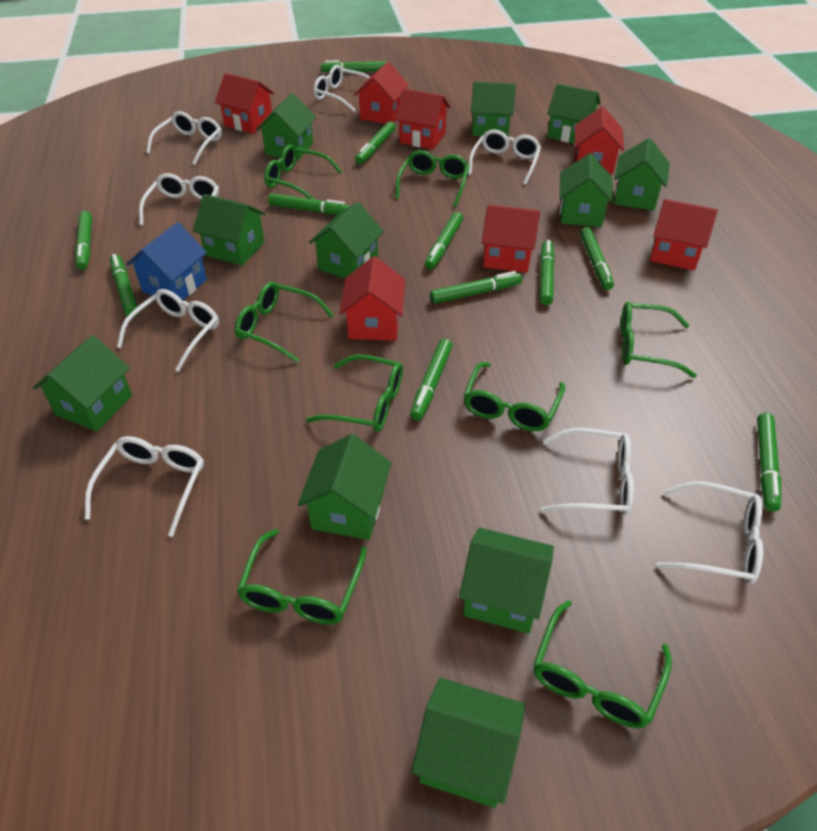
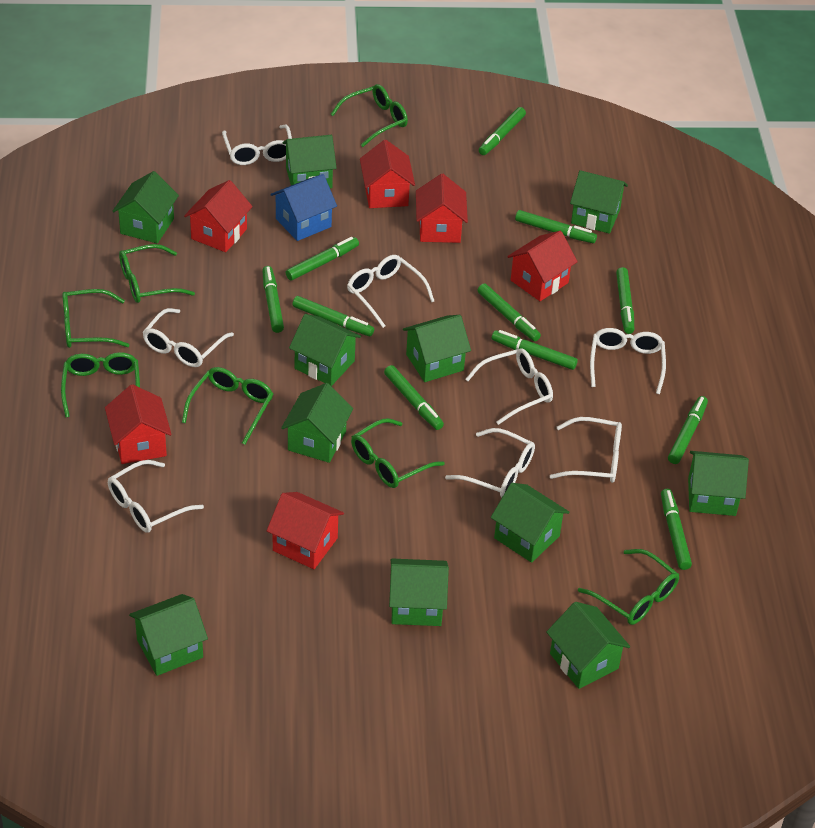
green glasses: 8 -> 7
red house: 7 -> 6

